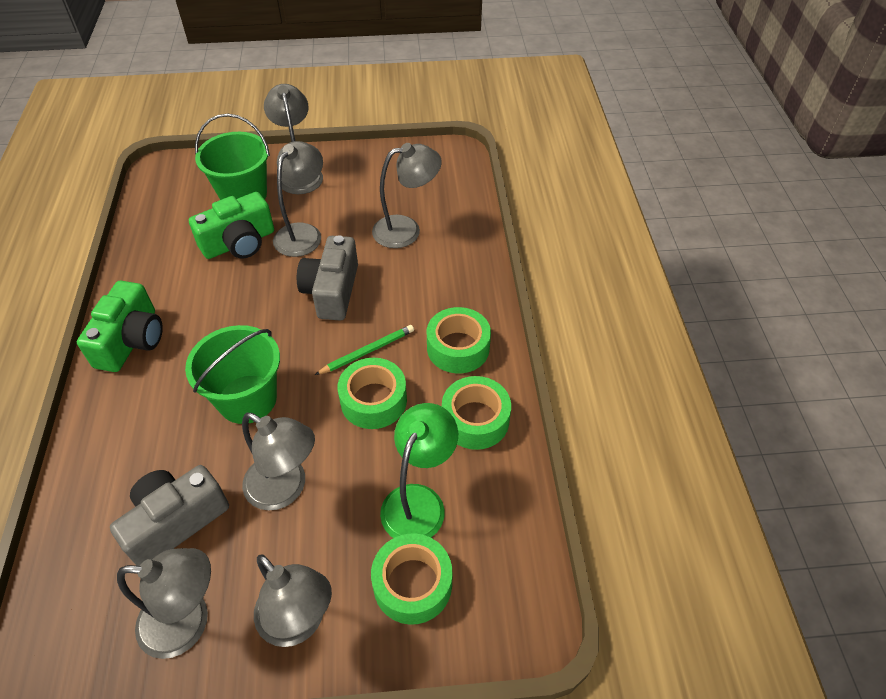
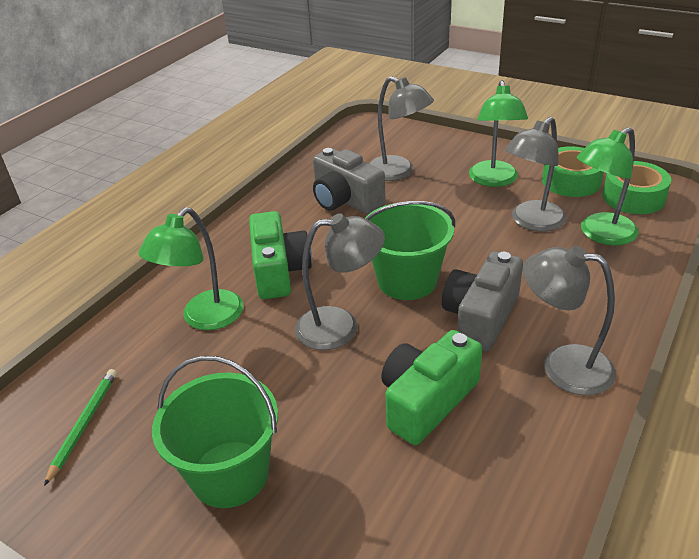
green lamp: 1 -> 3
green tape: 4 -> 2
grey lamp: 6 -> 4

